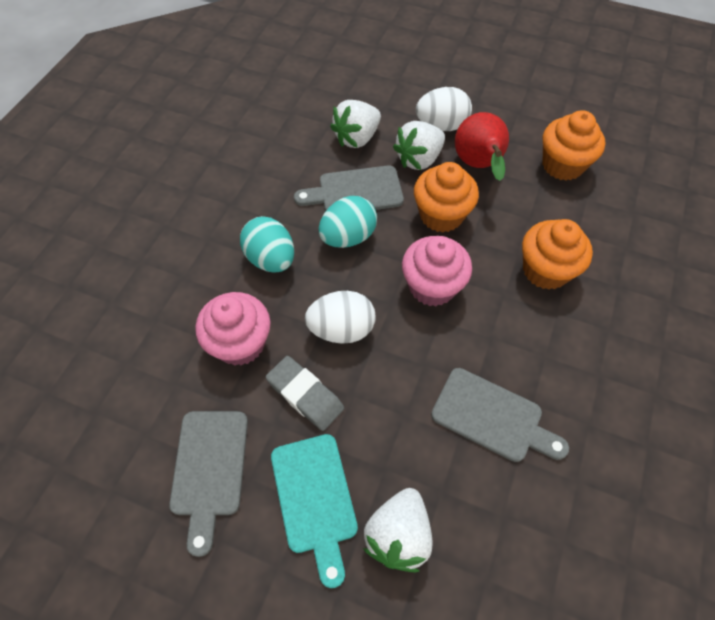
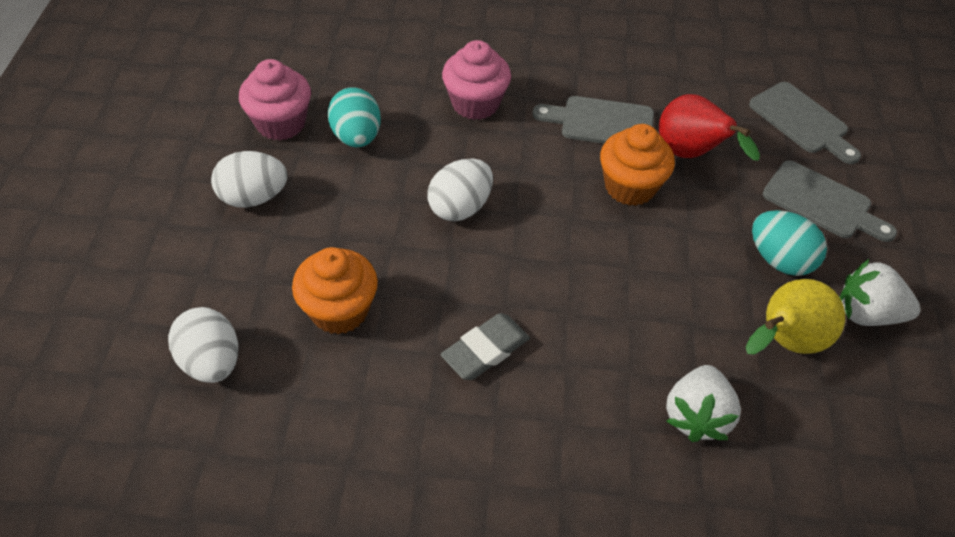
orange cupcake: 3 -> 2
turquoise cutting board: 1 -> 0
white egg: 2 -> 3
white strawberry: 3 -> 2
yellow pear: 0 -> 1

